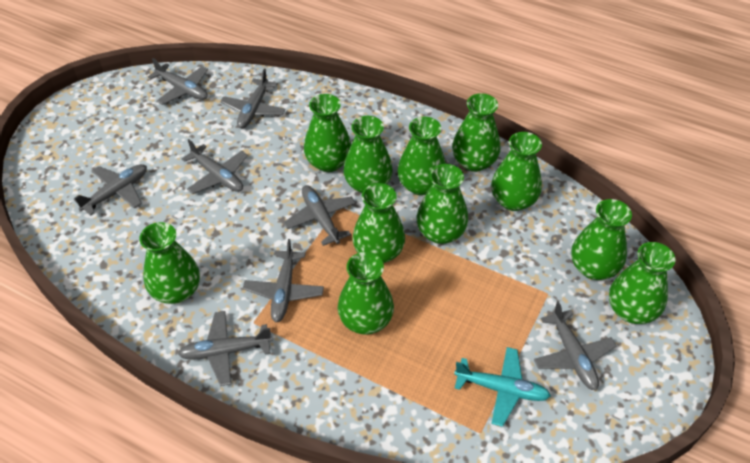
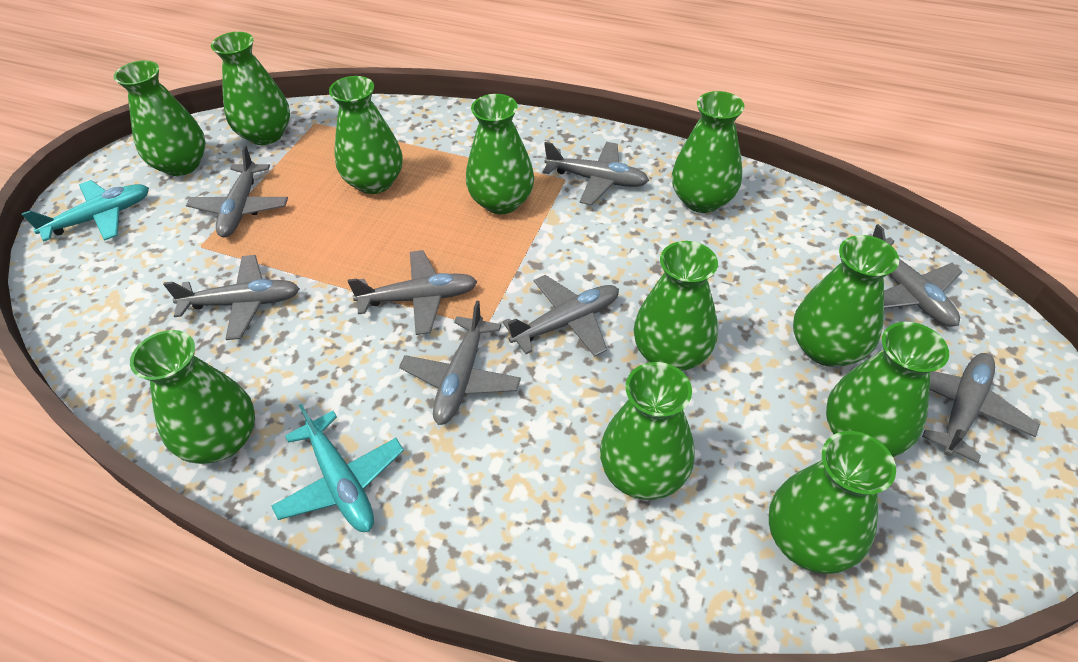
turquoise plane: 1 -> 2

